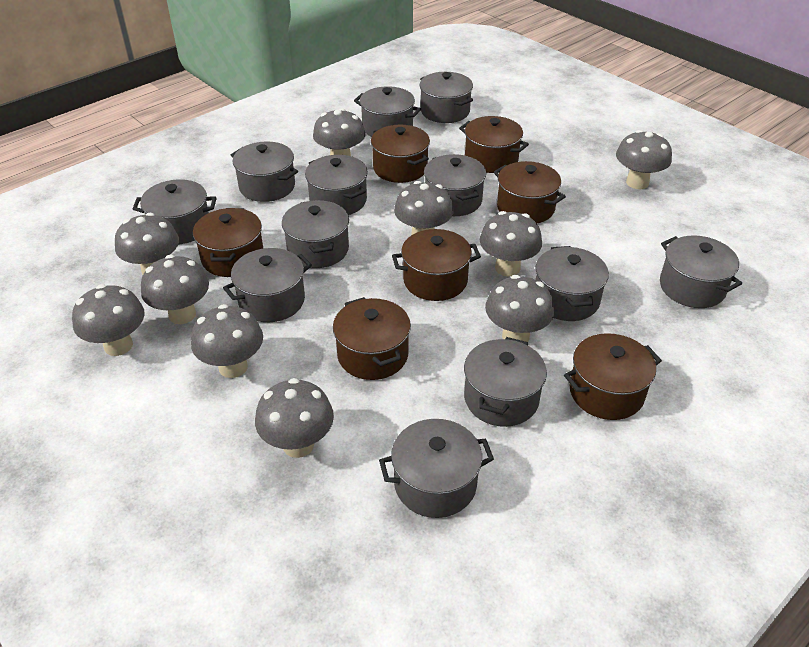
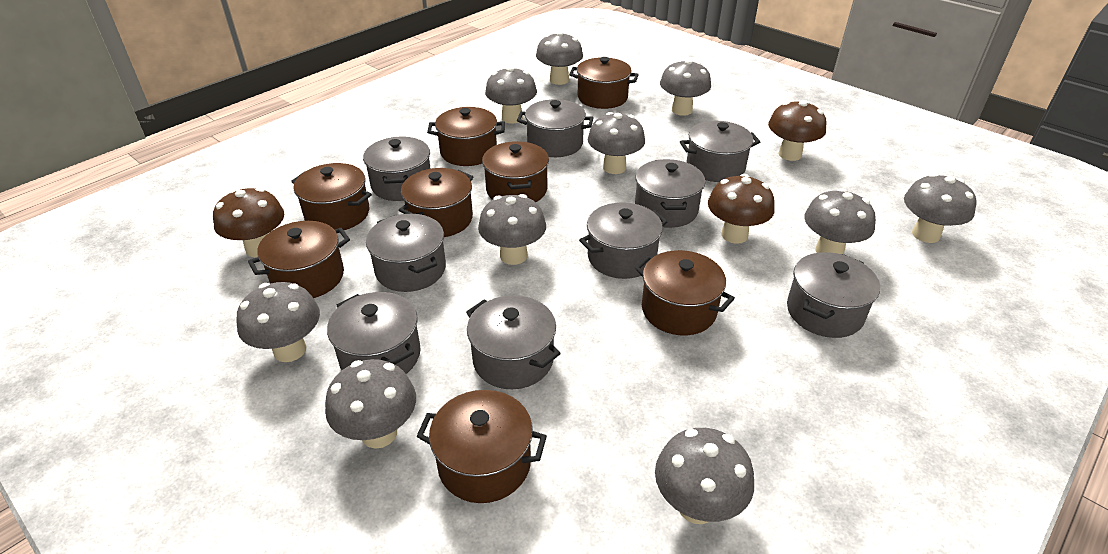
brown mushroom: 0 -> 3
brown pot: 7 -> 8
grey pot: 12 -> 9

